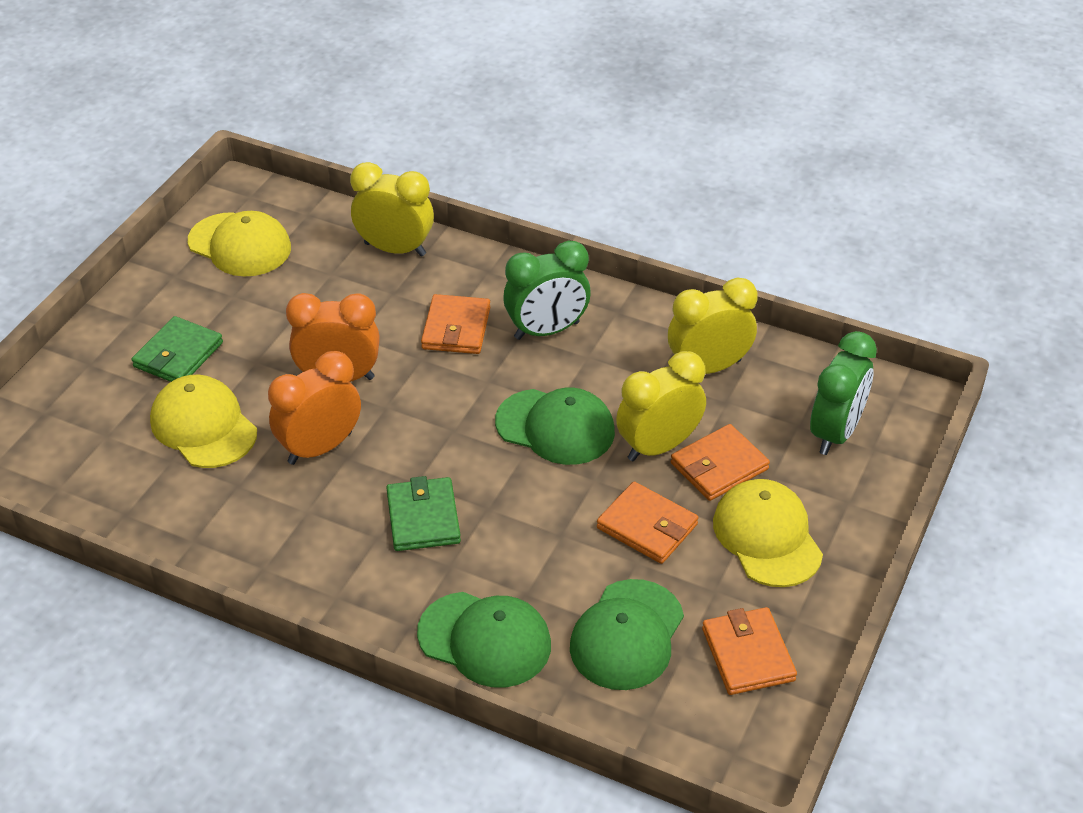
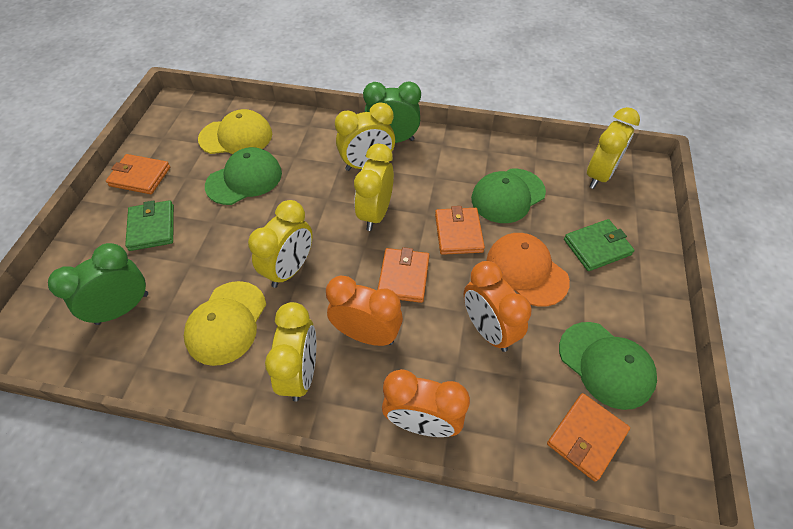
orange cap: 0 -> 1
orange clock: 2 -> 3
yellow cap: 3 -> 2
yellow clock: 3 -> 5

